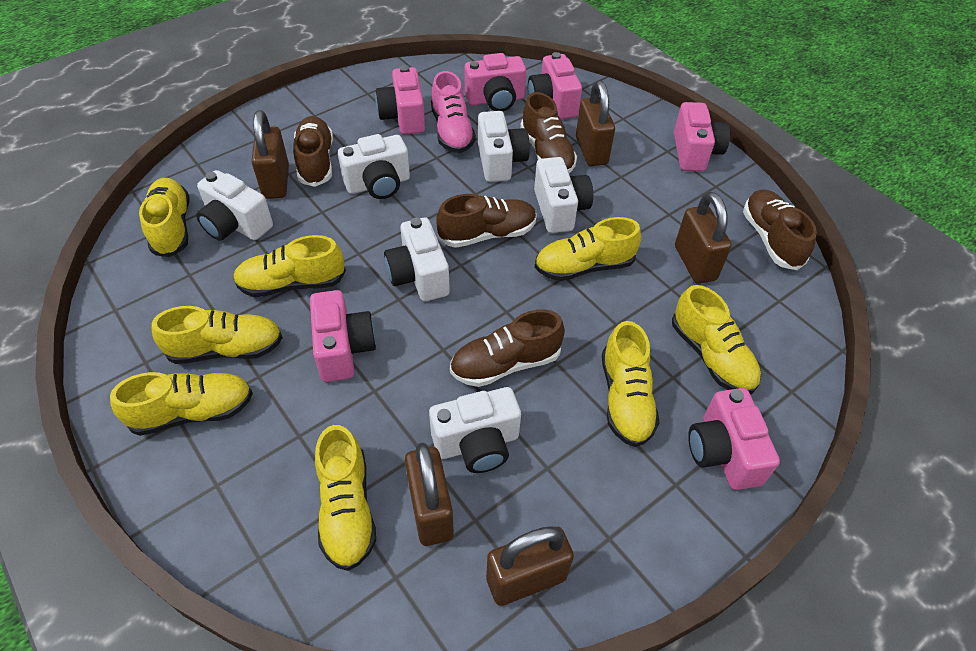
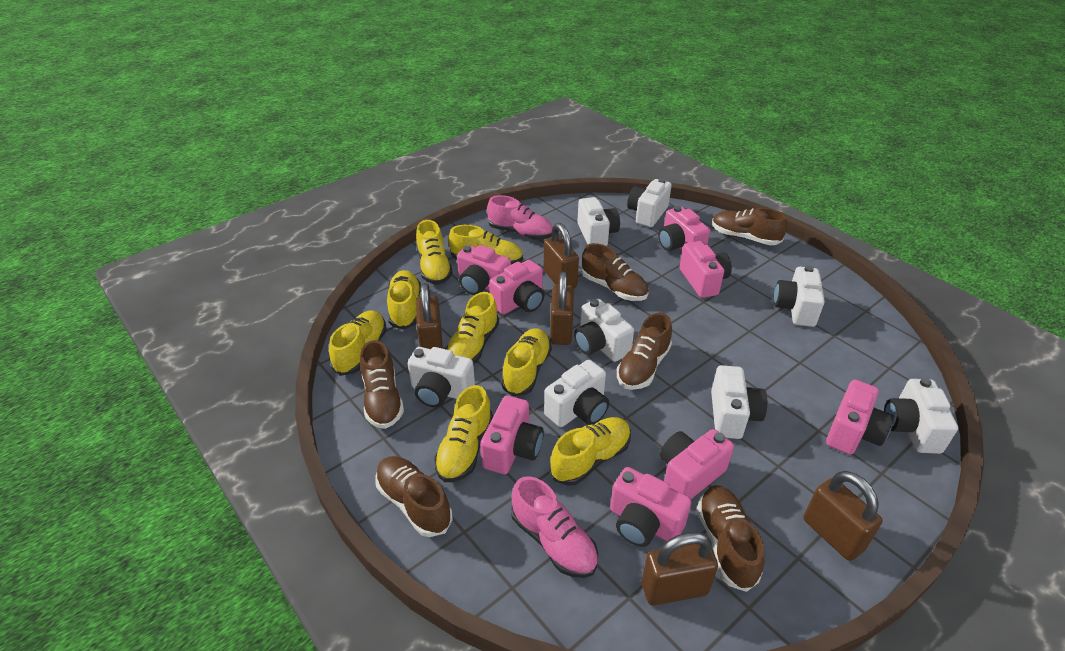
brown shoe: 5 -> 6
pink camera: 6 -> 8
pink shoe: 1 -> 2
white camera: 6 -> 8

